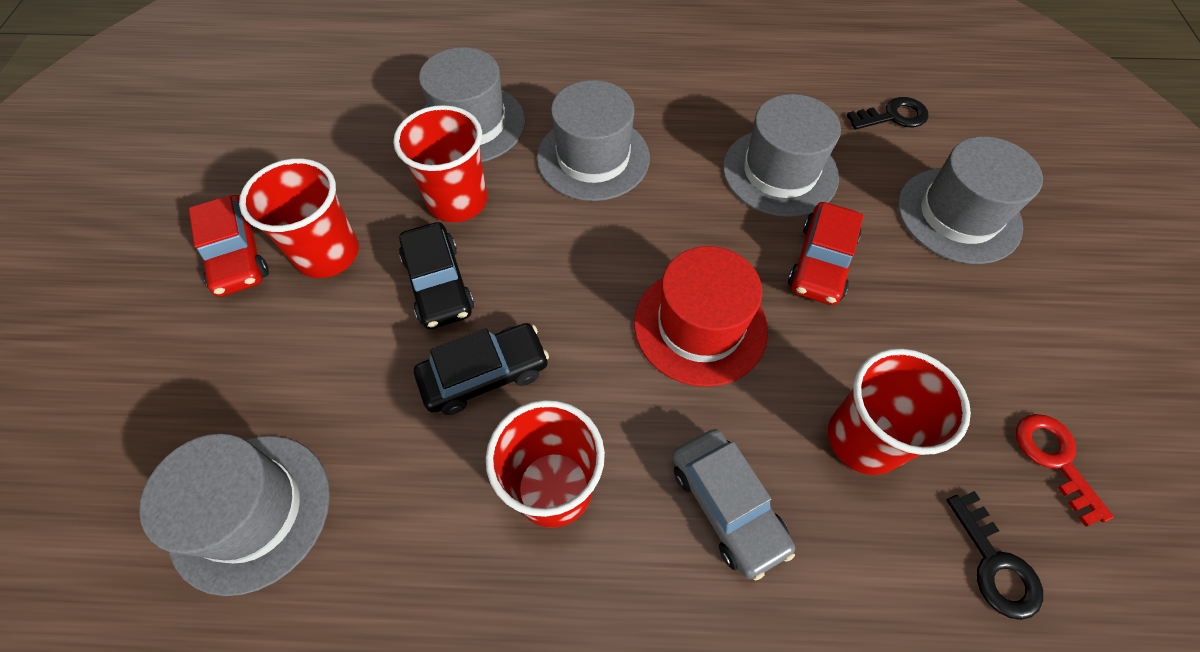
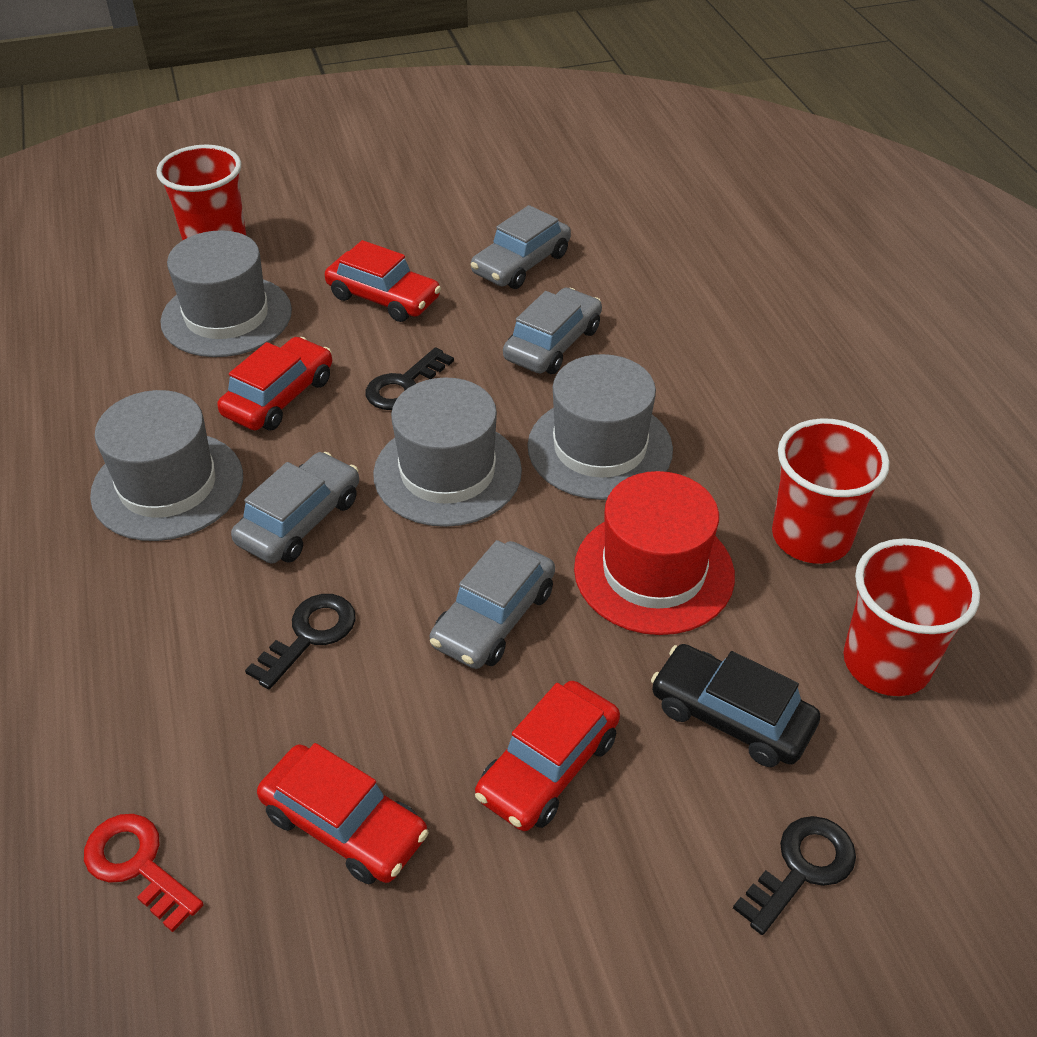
black car: 2 -> 1
black key: 2 -> 3
grey car: 1 -> 4
grey hat: 5 -> 4
red car: 2 -> 4
red cup: 4 -> 3

